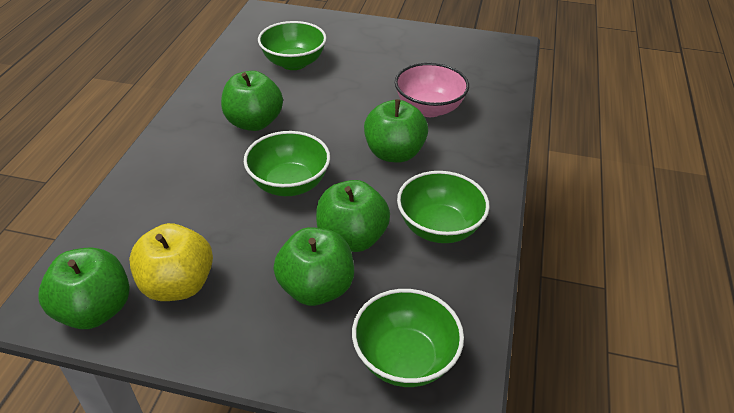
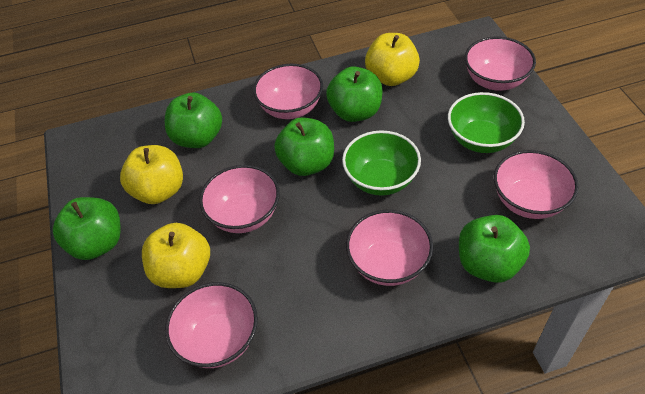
green bowl: 4 -> 2
pink bowl: 1 -> 6
yellow apple: 1 -> 3

